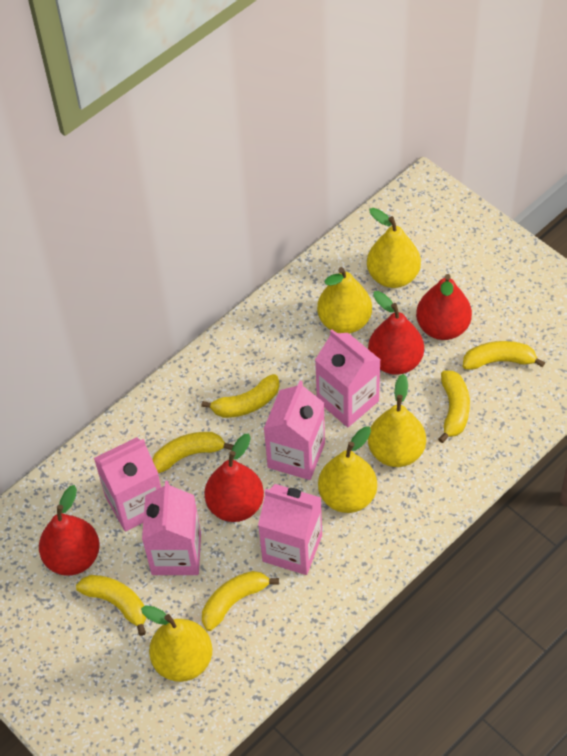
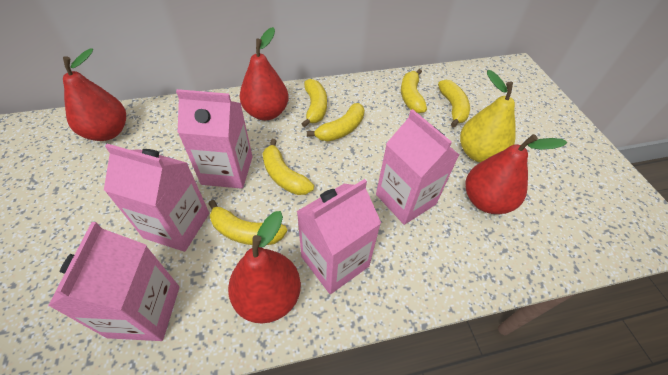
yellow pear: 5 -> 1

